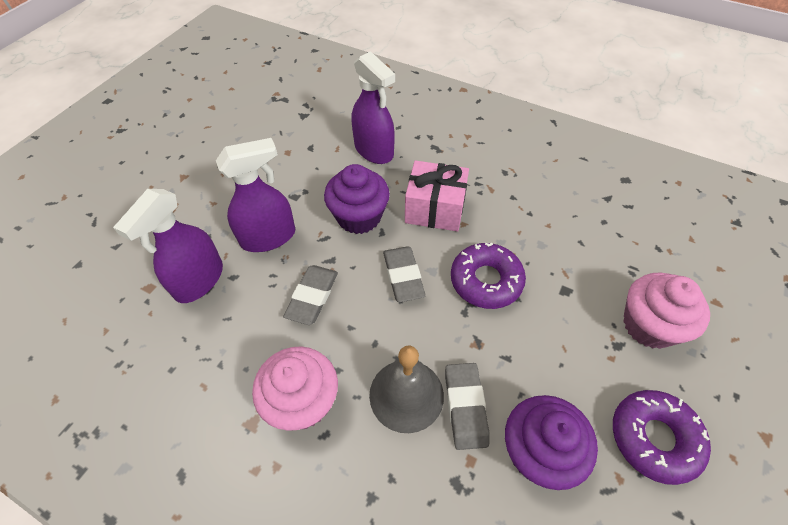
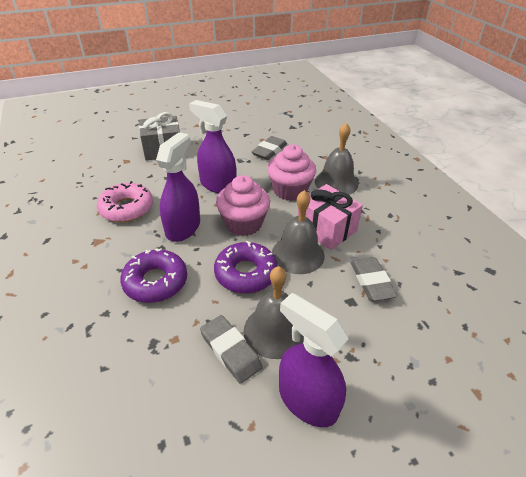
grey bell: 1 -> 3
grey gift: 0 -> 1
pink donut: 0 -> 1
purple cupcake: 2 -> 0

